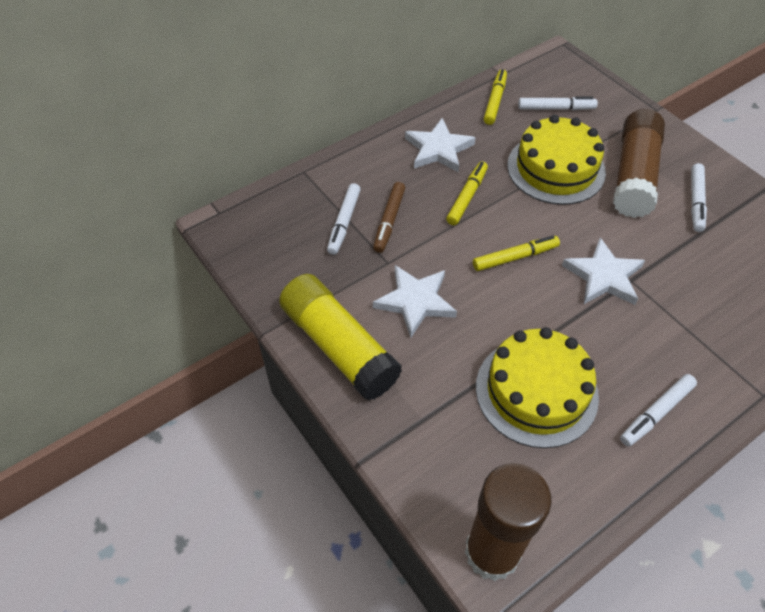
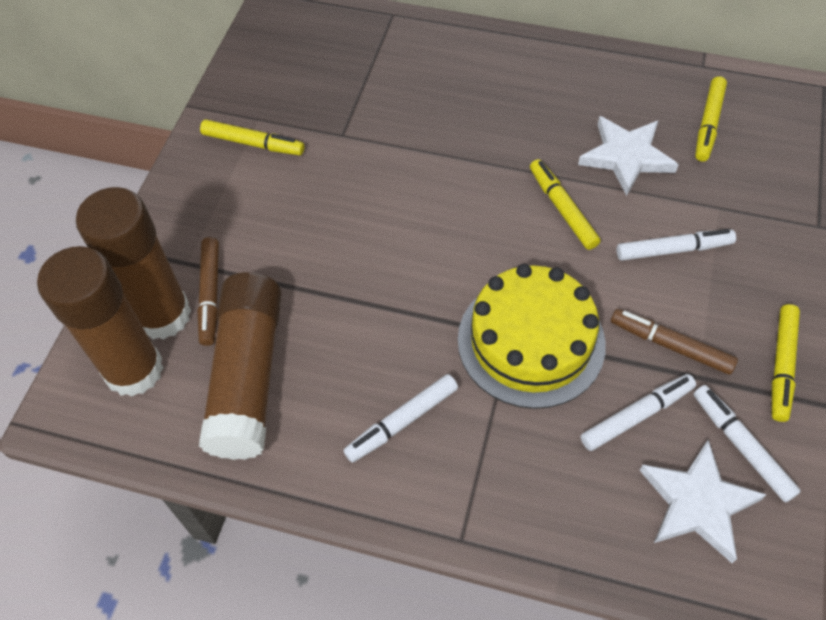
brown glue stick: 2 -> 3
brown marker: 1 -> 2
white star: 3 -> 2
yellow cake: 2 -> 1
yellow glue stick: 1 -> 0
yellow marker: 3 -> 4

